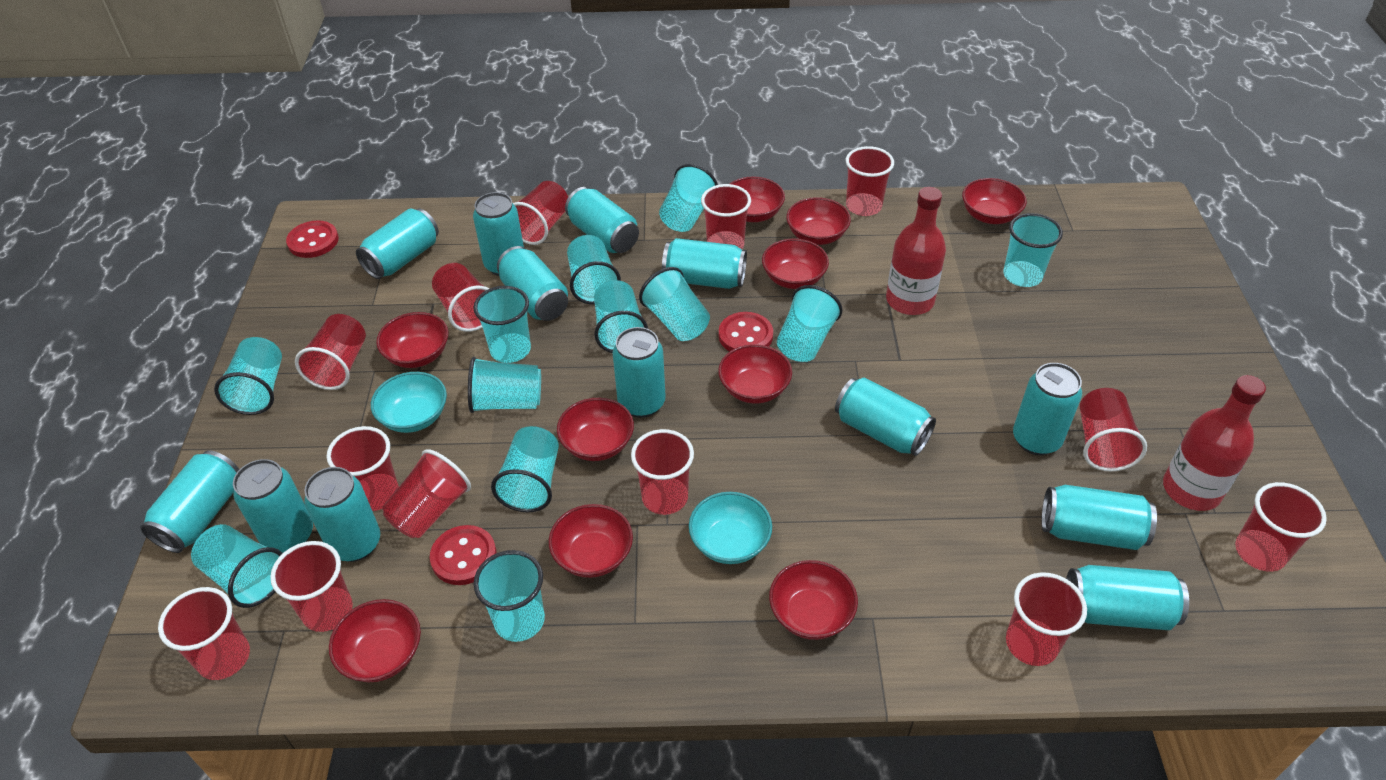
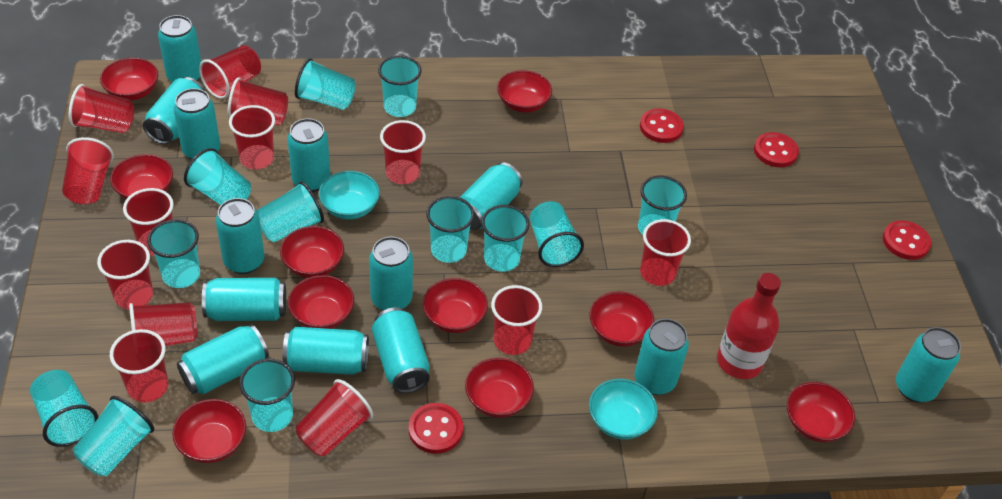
red bottle: 2 -> 1
red button: 3 -> 4

